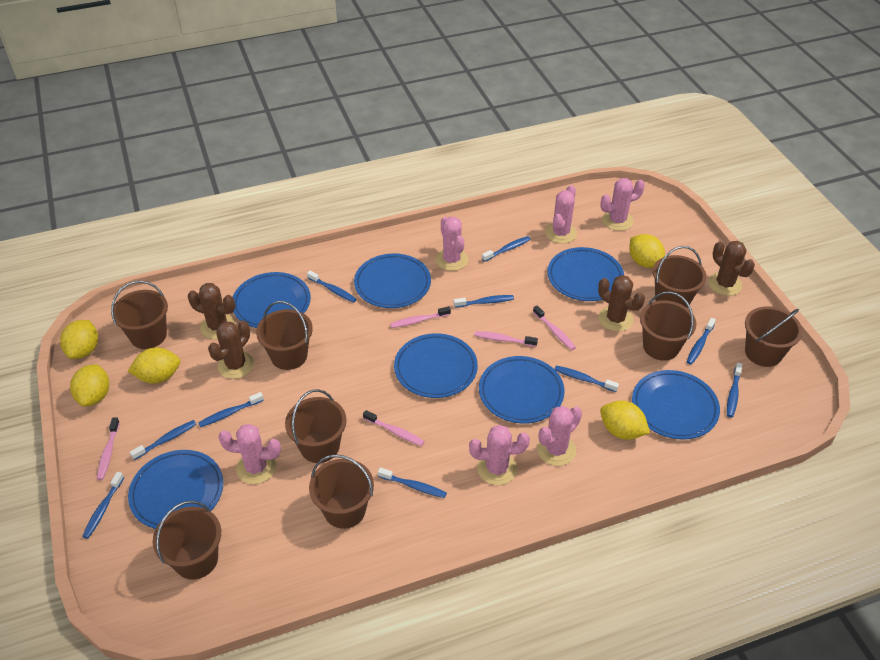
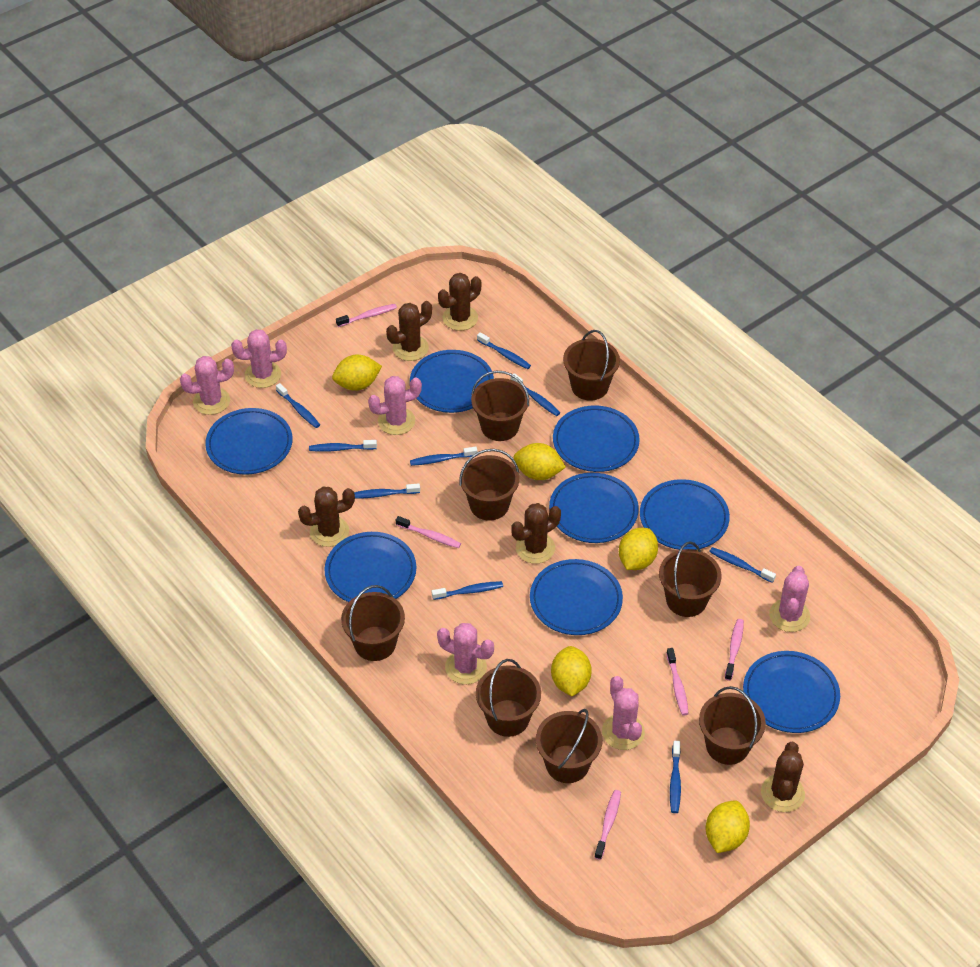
blue plate: 7 -> 8
blue toothbrush: 10 -> 9
brown cactus: 4 -> 5

